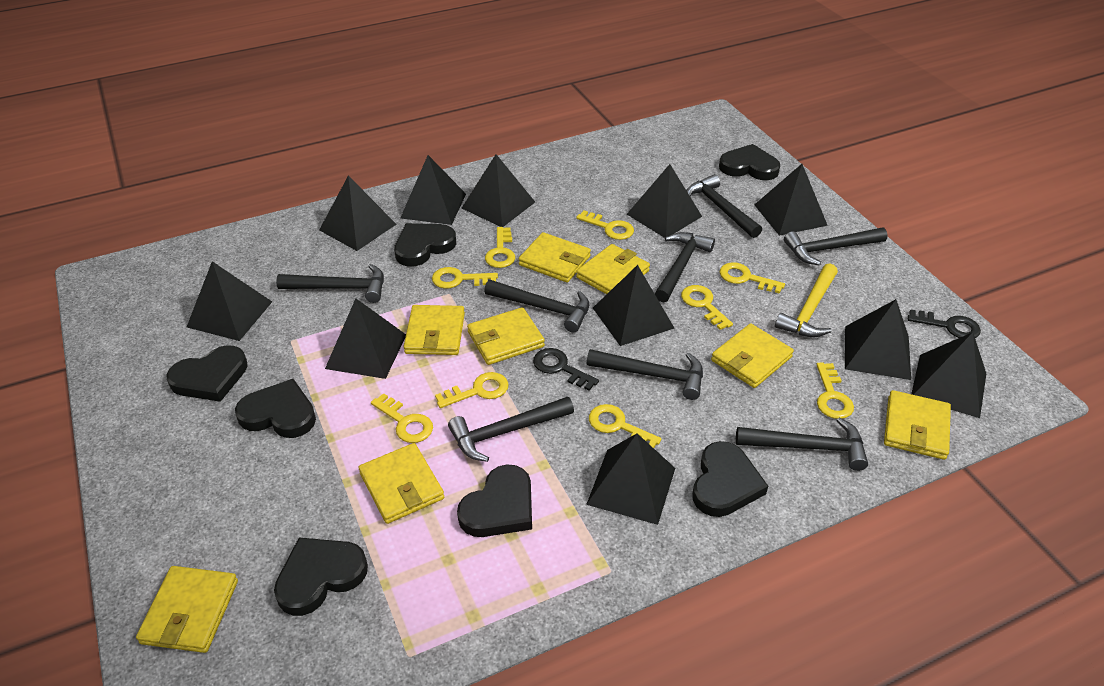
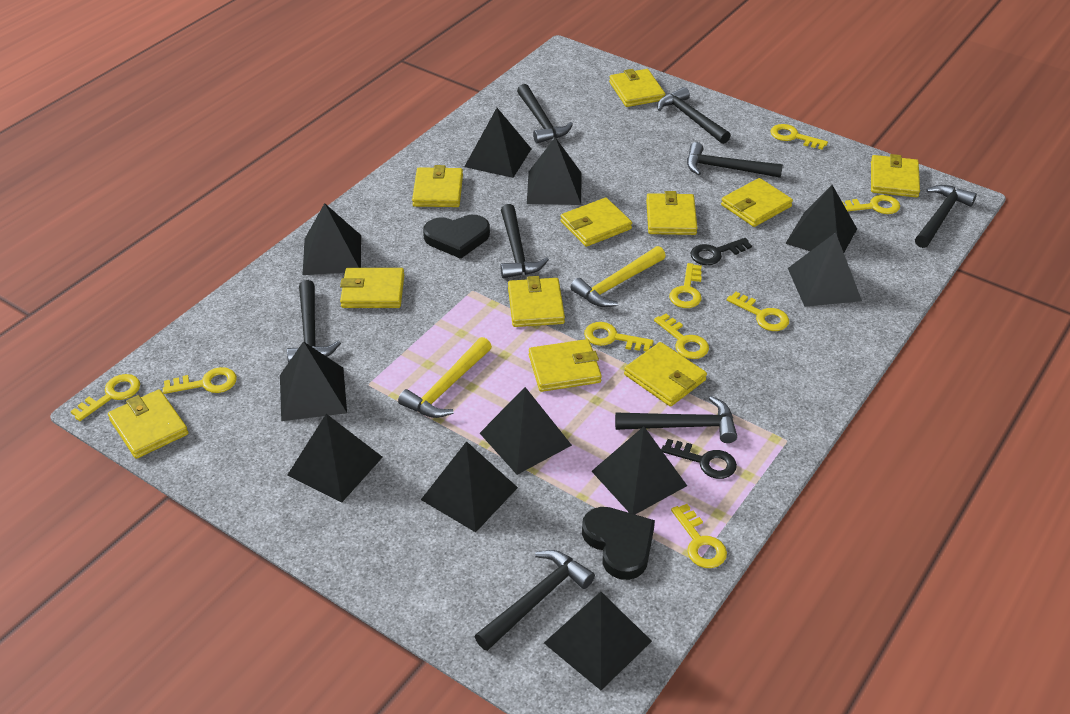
black heart: 7 -> 2
yellow hammer: 1 -> 2
yellow wallet: 8 -> 11

